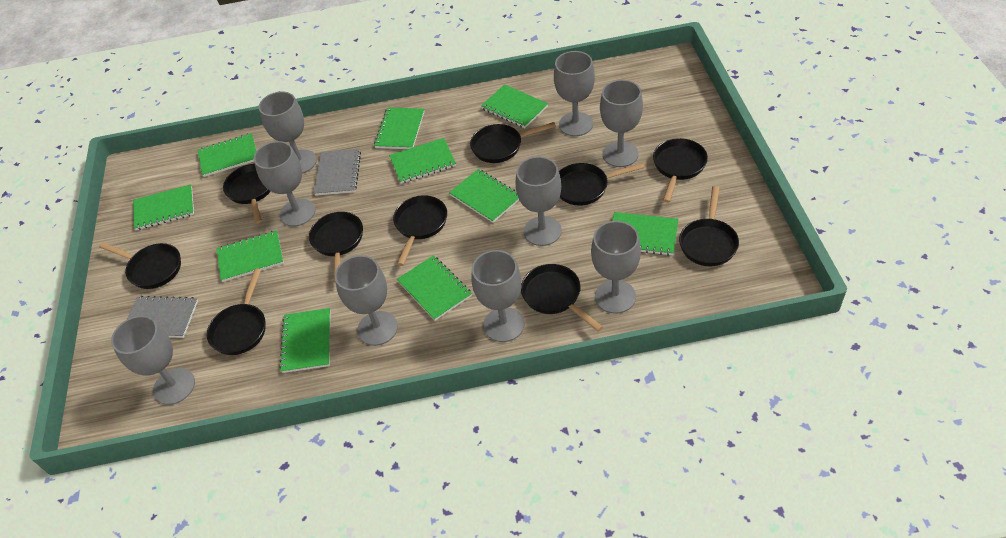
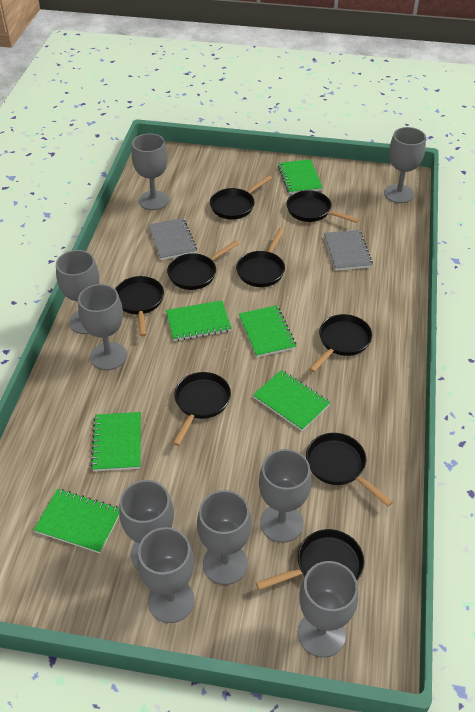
black pan: 10 -> 9
green notebook: 10 -> 6

